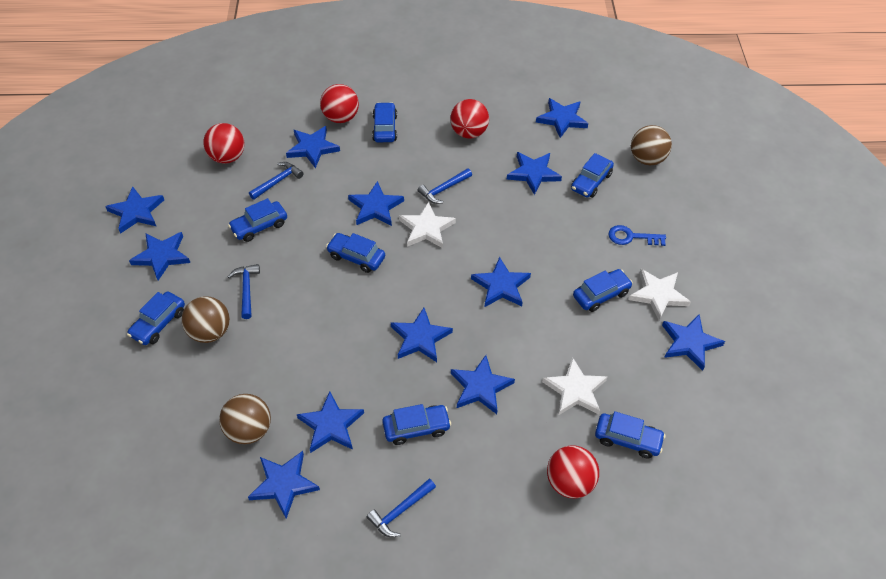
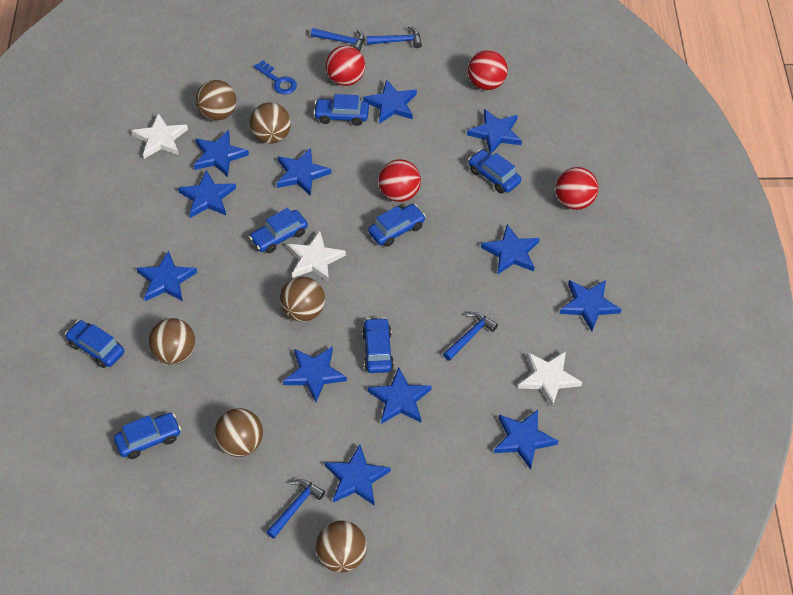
blue car: 8 -> 7
brown ball: 3 -> 6

